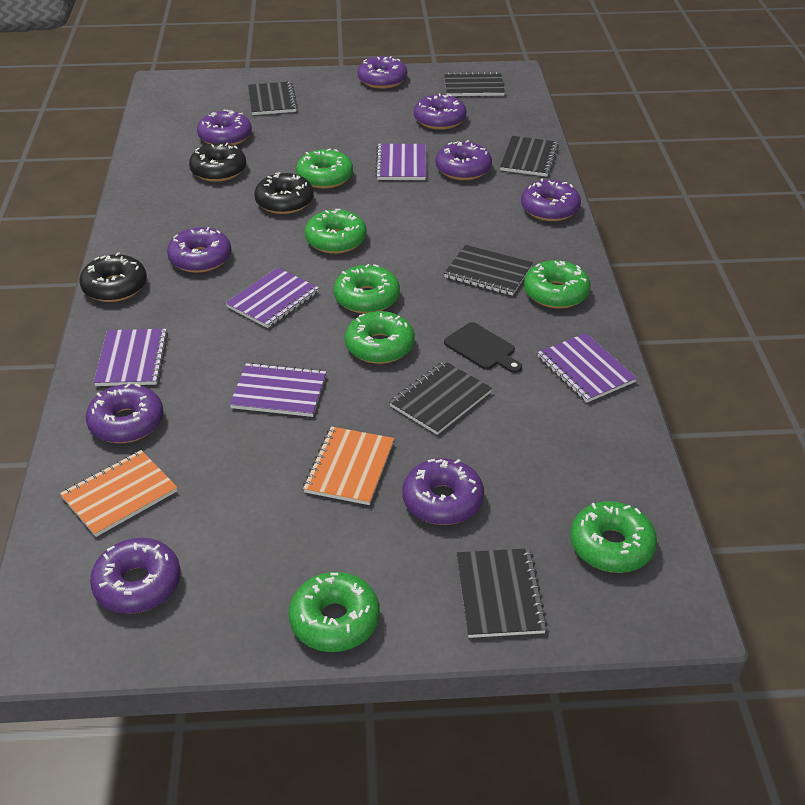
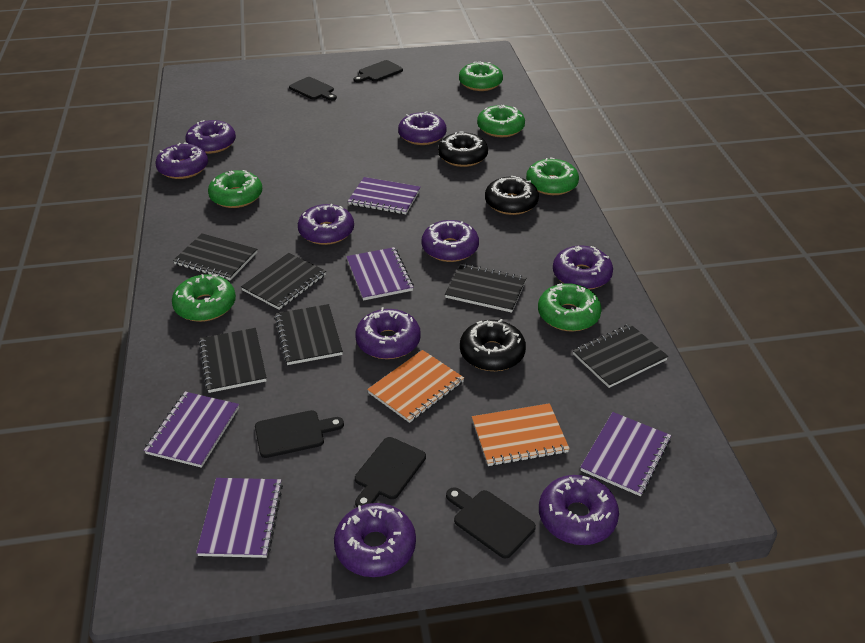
black cutting board: 1 -> 5
green donut: 7 -> 6

